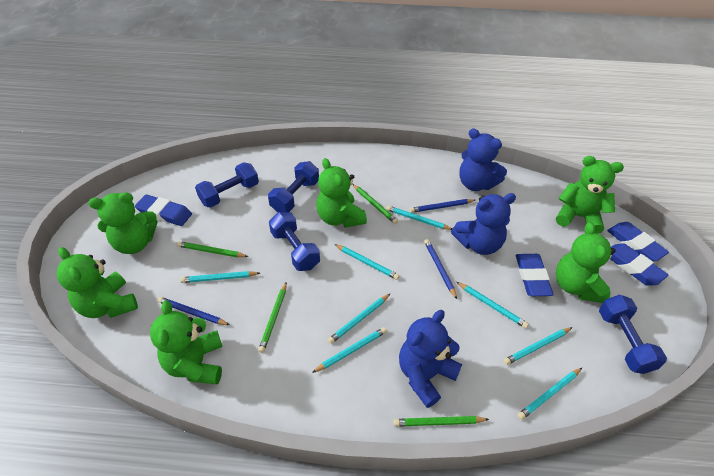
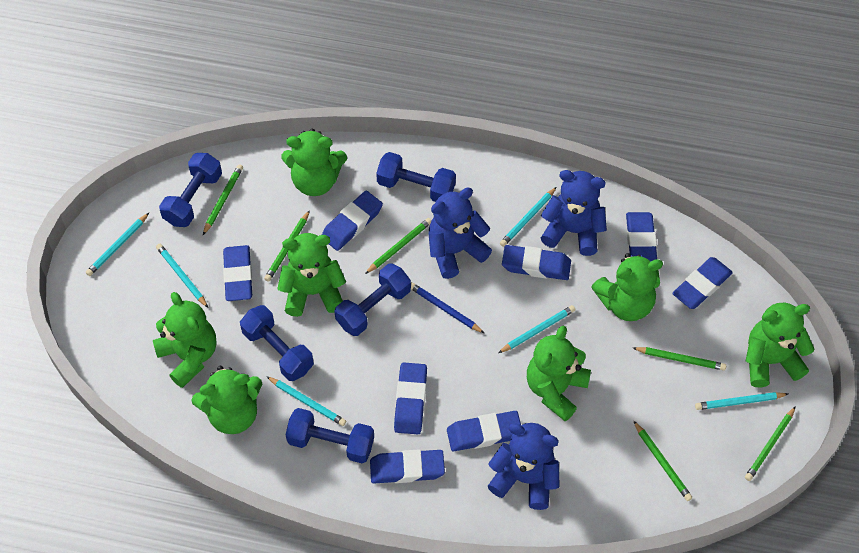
blue dumbbell: 4 -> 5
blue eraser: 4 -> 8
blue pencil: 3 -> 1
green pencil: 4 -> 6
green teddy bear: 6 -> 7
turquoise pencil: 8 -> 6

